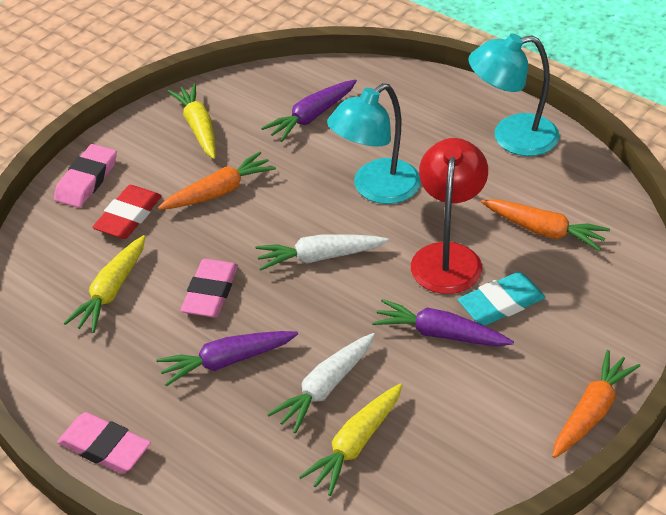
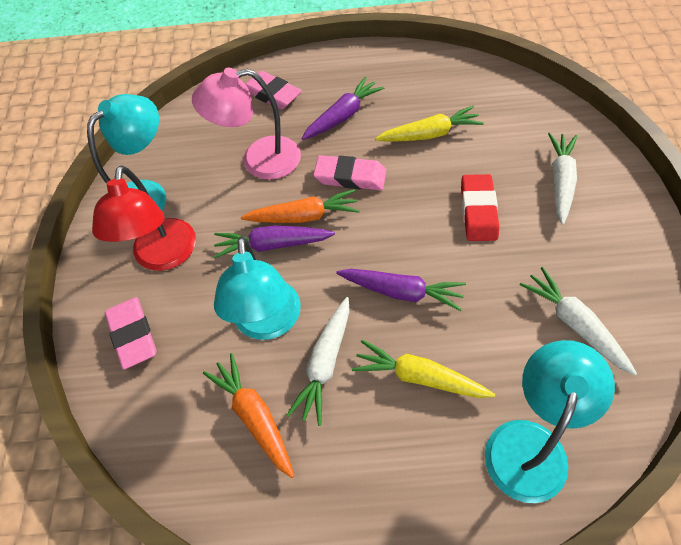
orange carrot: 3 -> 2
pink lamp: 0 -> 1
turquoise eraser: 1 -> 0
turquoise lamp: 2 -> 3
white carrot: 2 -> 3
yellow carrot: 3 -> 2

